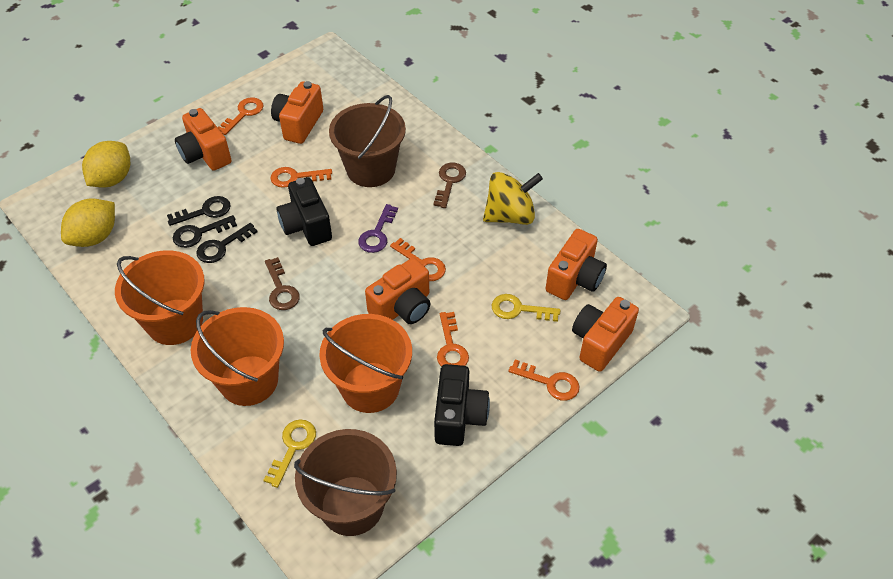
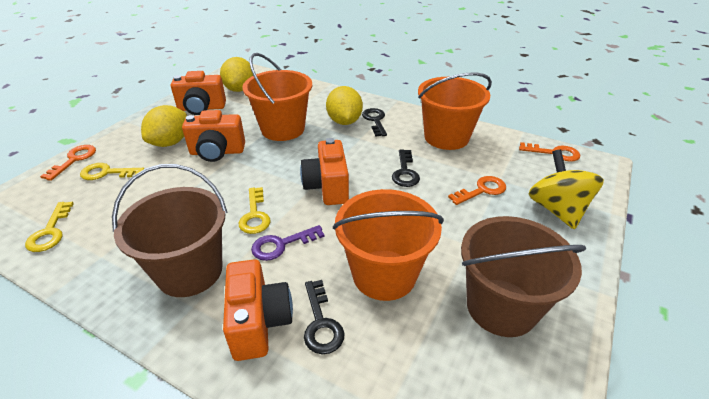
black camera: 2 -> 0
brown key: 2 -> 0
orange camera: 5 -> 4
orange key: 5 -> 3
yellow key: 2 -> 3
yellow lemon: 2 -> 3

